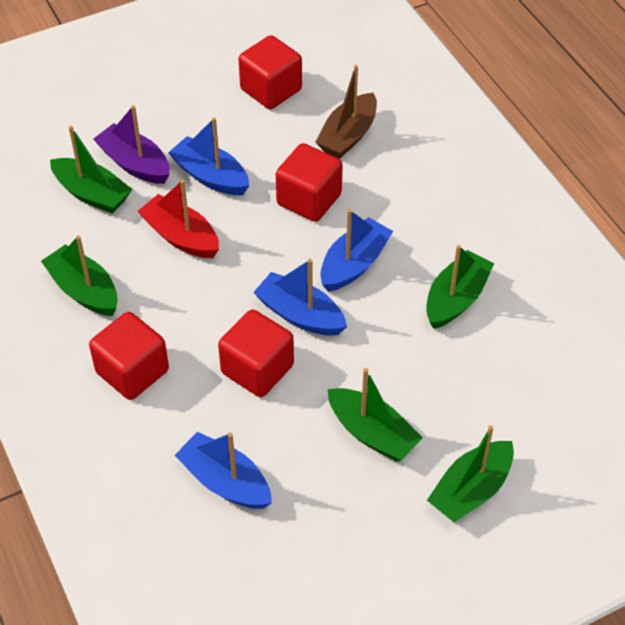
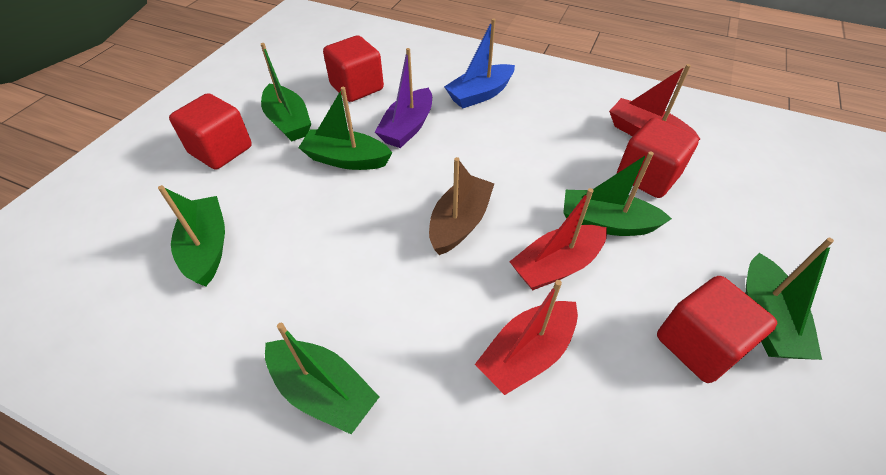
blue boat: 4 -> 1
green boat: 5 -> 6
red boat: 1 -> 3

